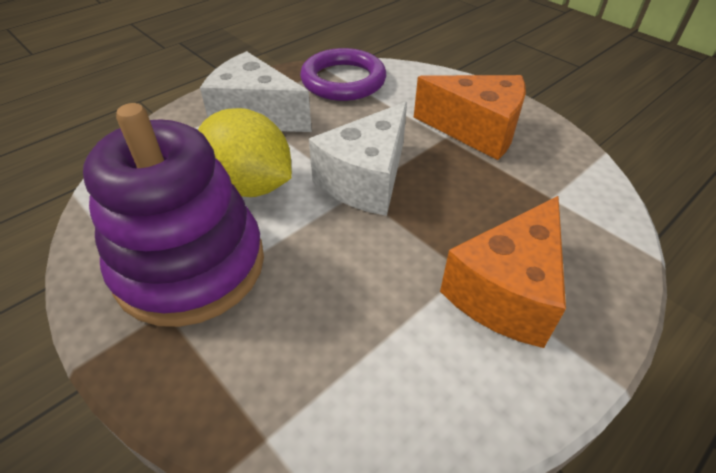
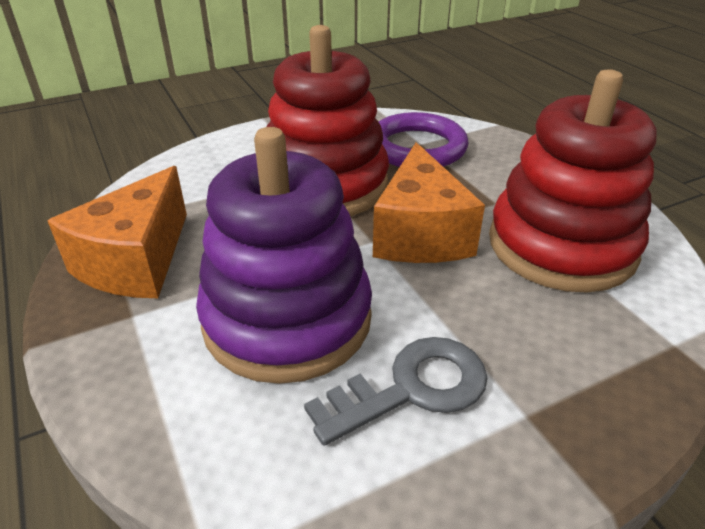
grey key: 0 -> 1
red stacking toy: 0 -> 2
white cheese: 2 -> 0
yellow lemon: 1 -> 0

